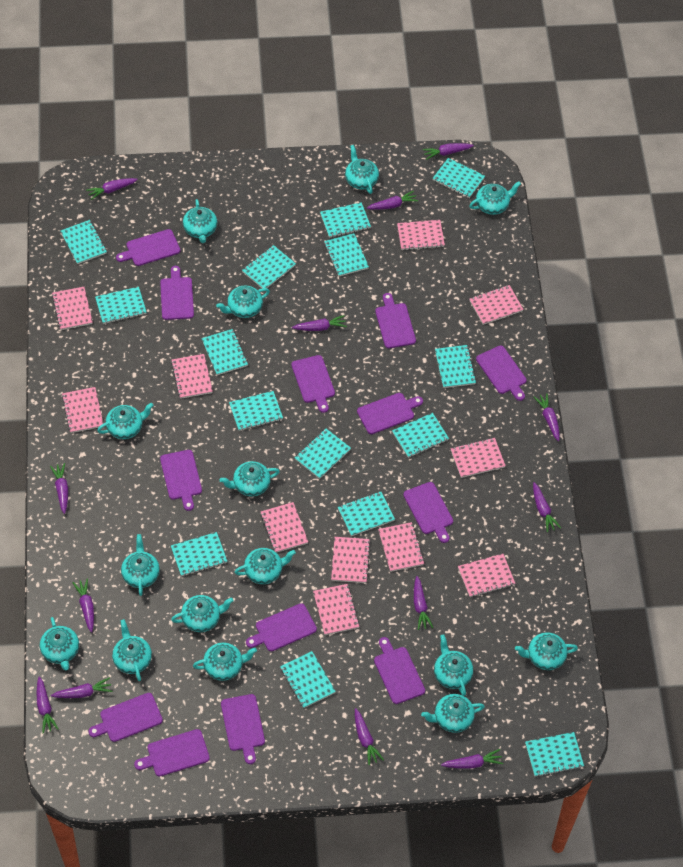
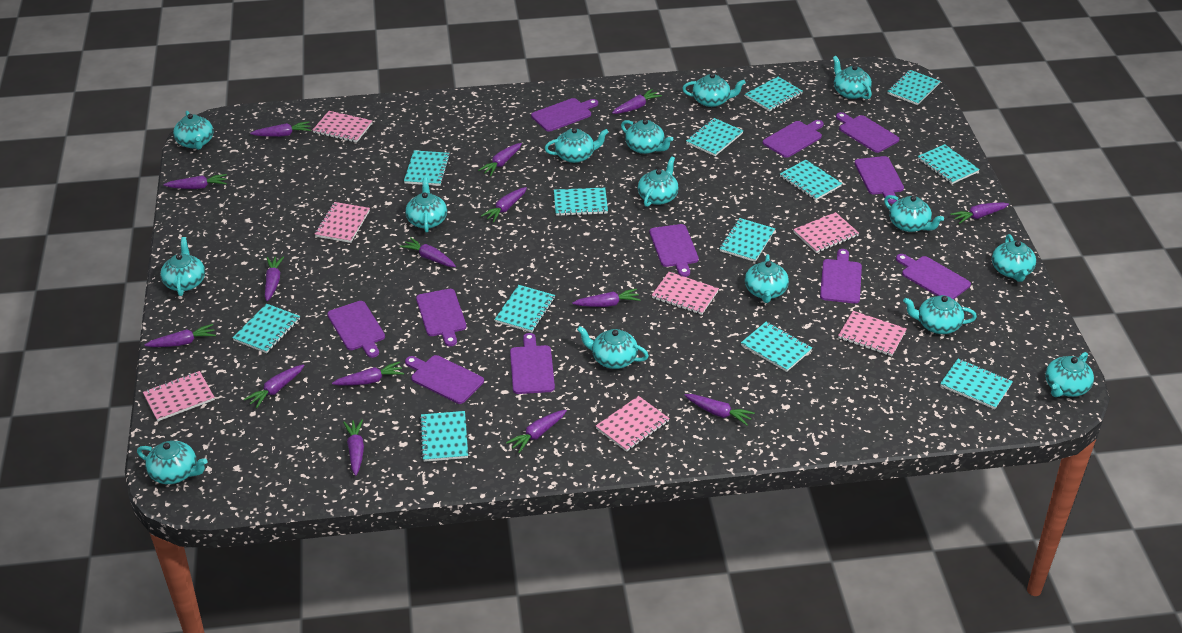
pink notebook: 11 -> 7
purple carrot: 13 -> 15
purple cutting board: 13 -> 11
turquoise notebook: 15 -> 13

